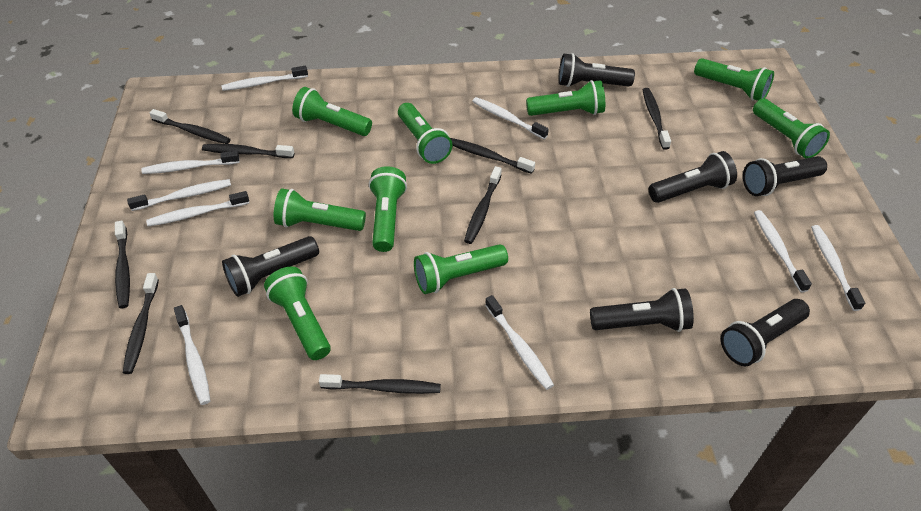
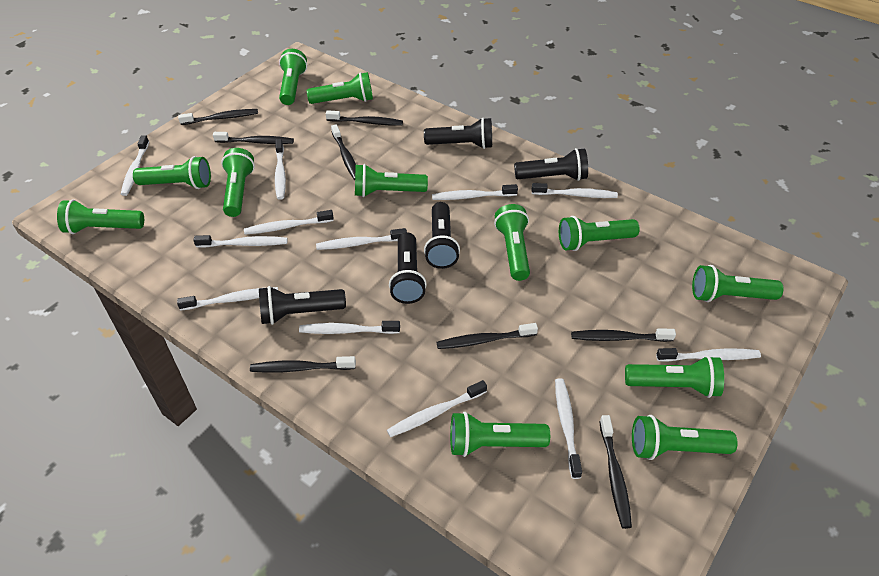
black flashlight: 6 -> 5
green flashlight: 9 -> 12
white toothbrush: 9 -> 12

